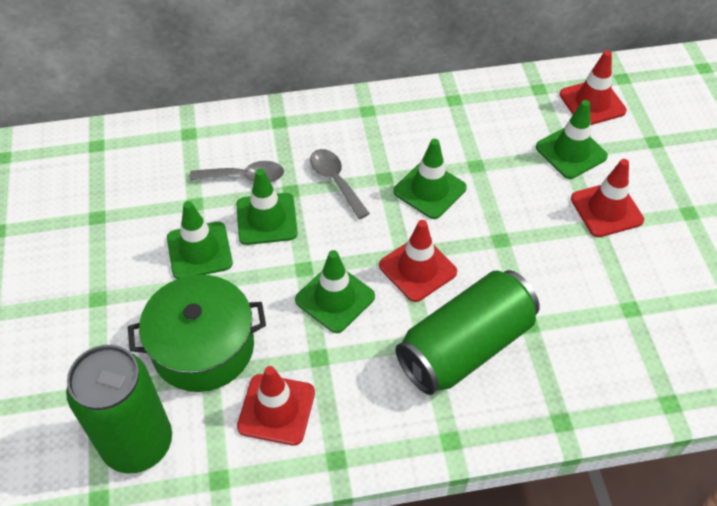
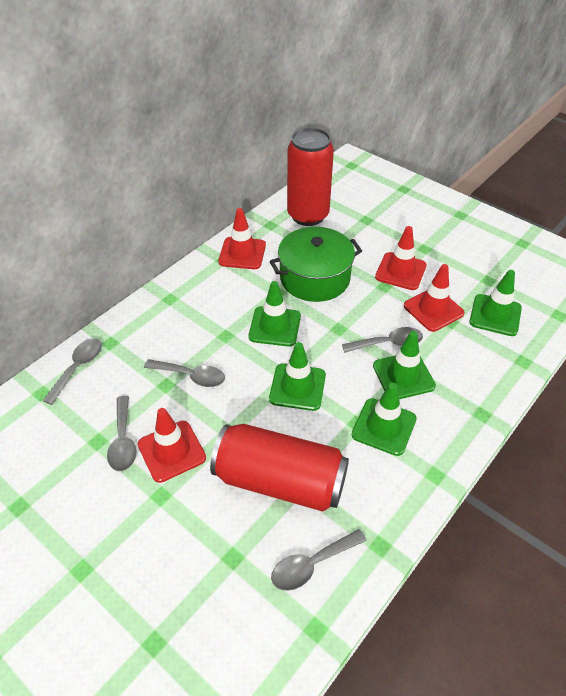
green can: 2 -> 0
grey spoon: 2 -> 5
red can: 0 -> 2

